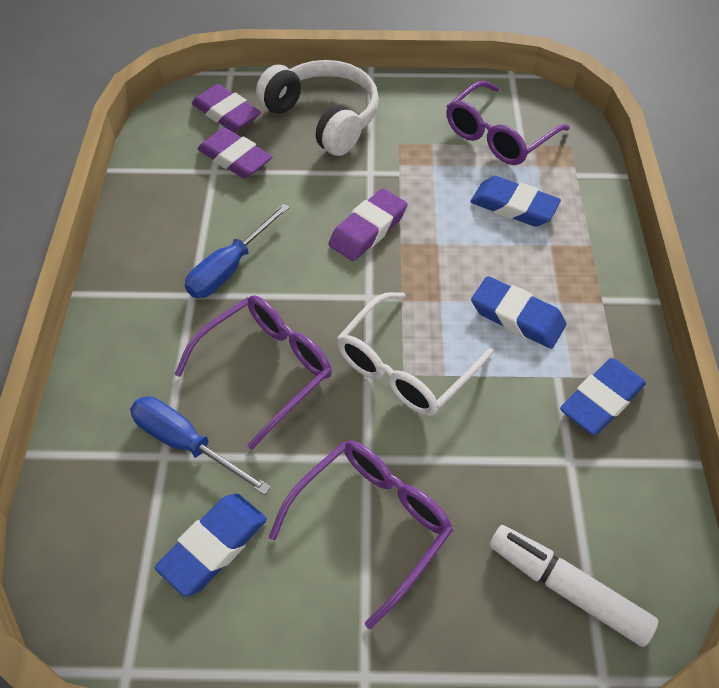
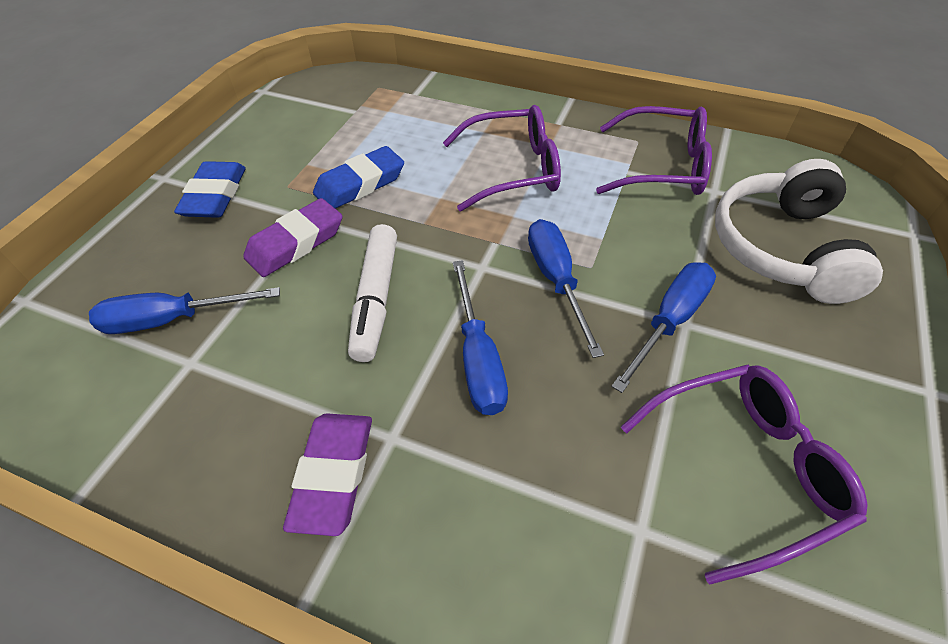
blue eraser: 4 -> 2
blue screwdriver: 2 -> 4
purple eraser: 3 -> 2
white glasses: 1 -> 0

